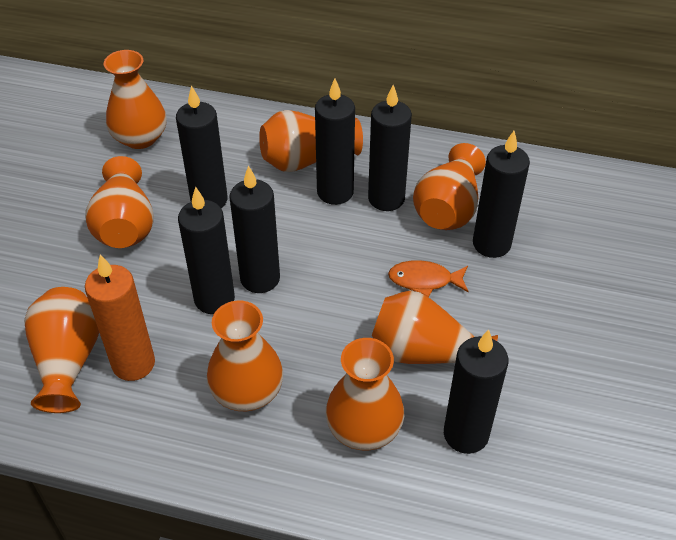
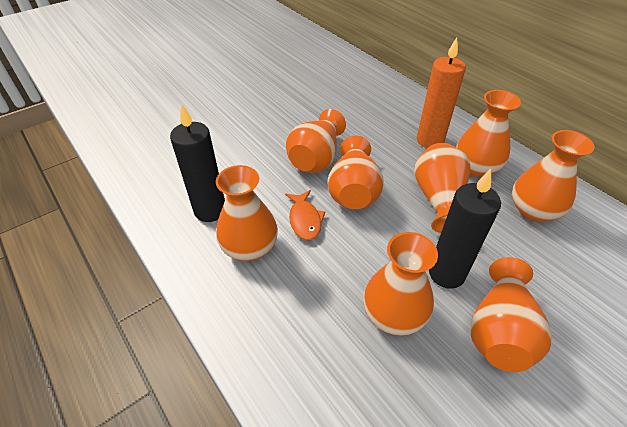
black candle: 7 -> 2

